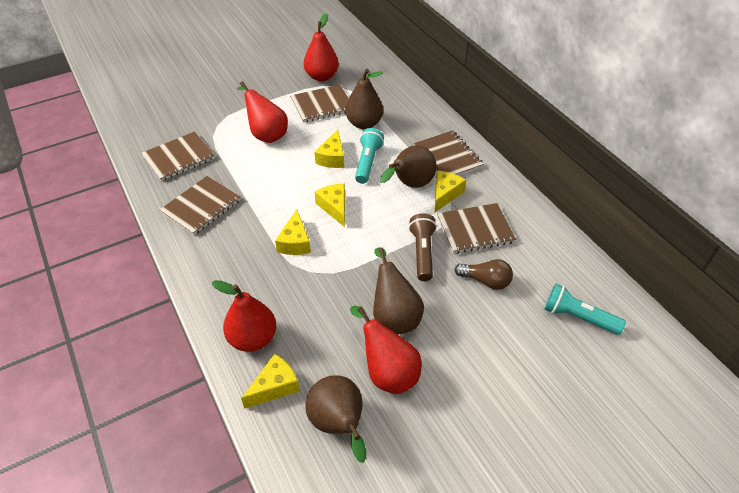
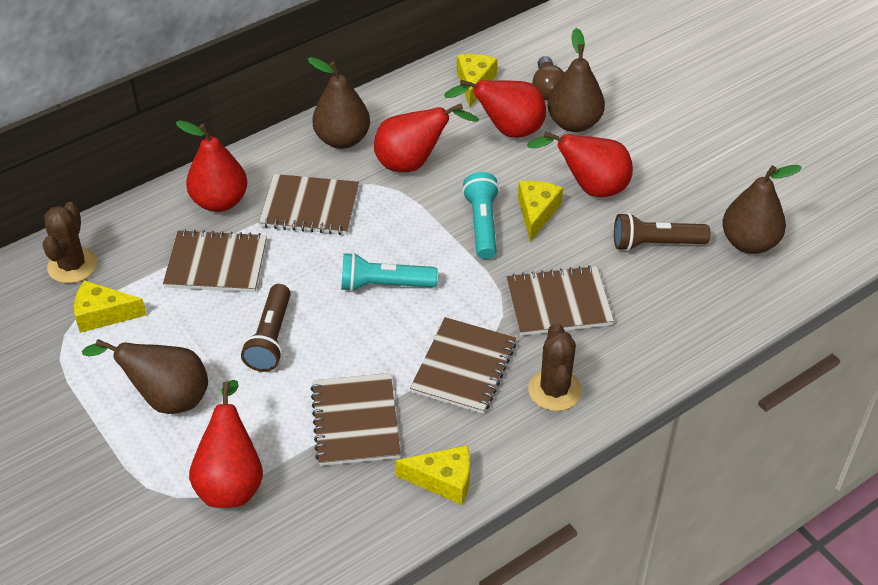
brown cactus: 0 -> 2
brown flashlight: 1 -> 2
red pear: 4 -> 5
yellow cheese: 5 -> 4

